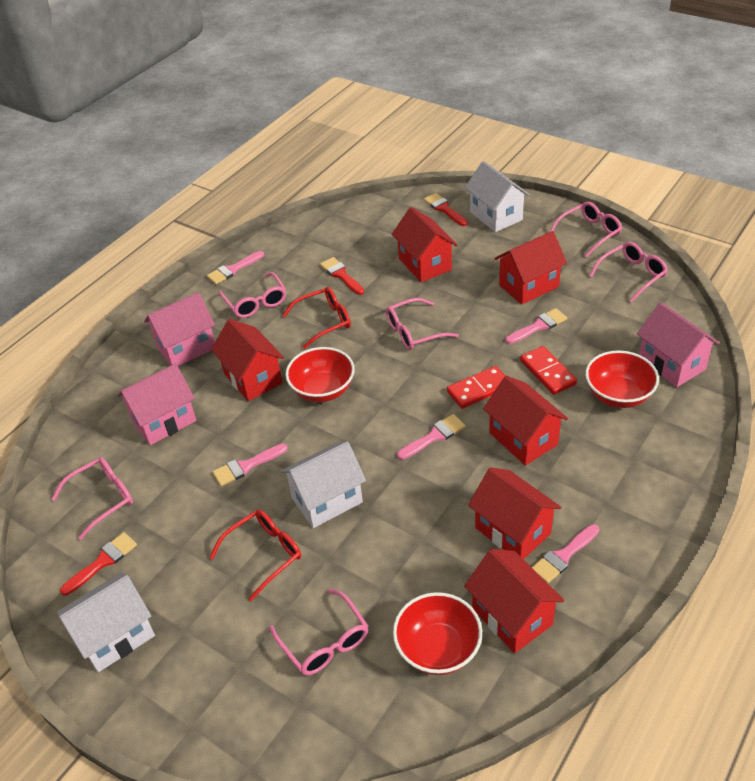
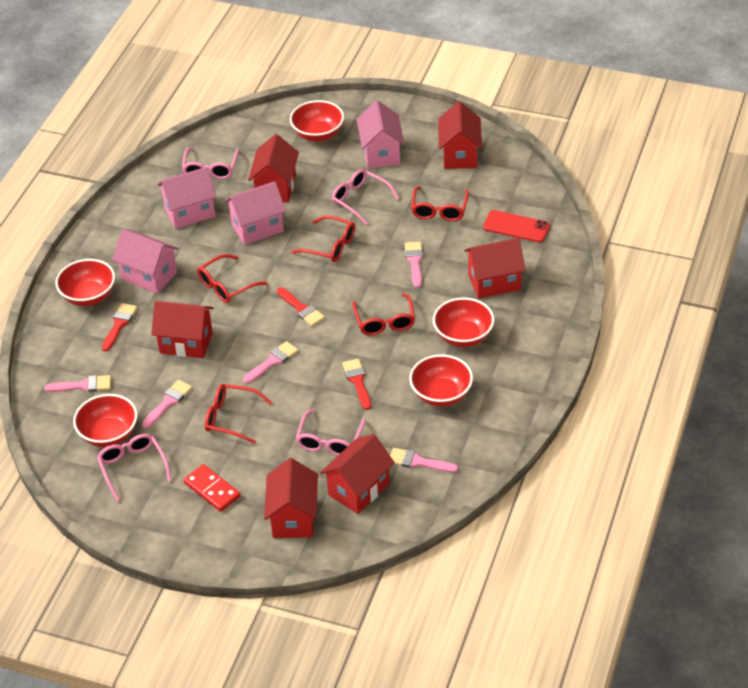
pink glasses: 6 -> 4
pink house: 3 -> 4
red bowl: 3 -> 5
red domino: 2 -> 1
red glasses: 2 -> 5
red phone: 0 -> 1
white house: 3 -> 0

